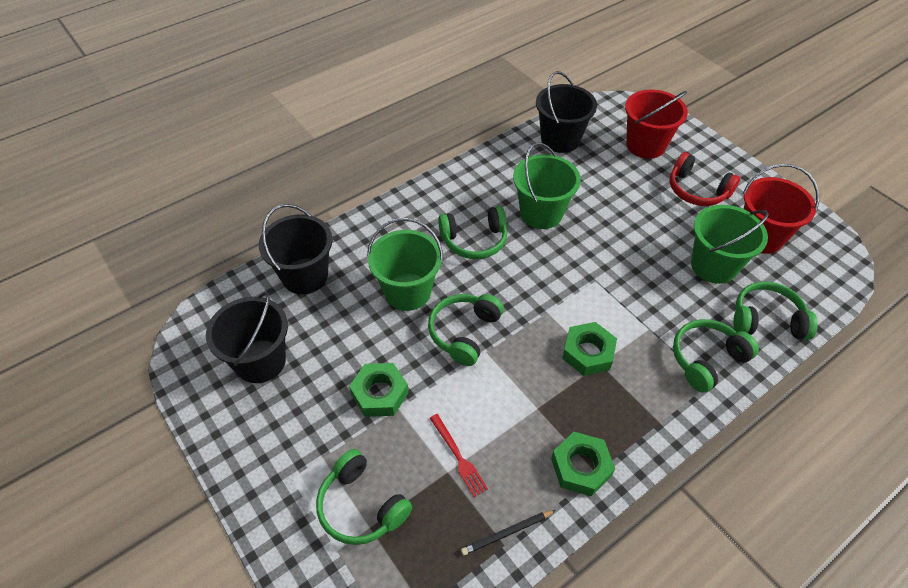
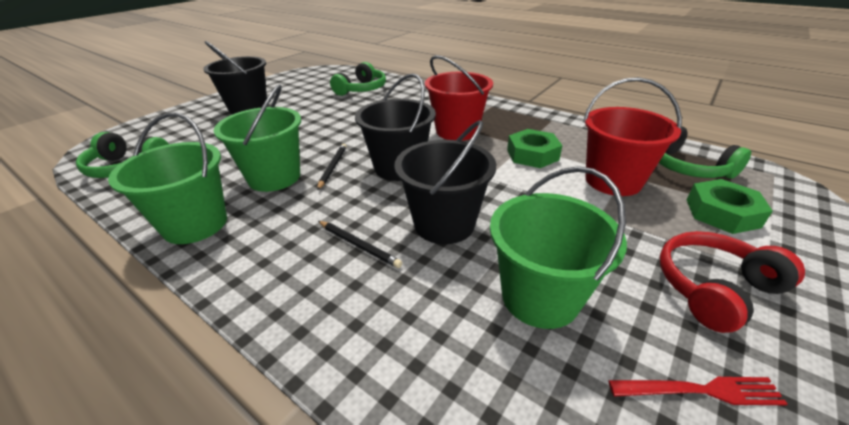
black pencil: 1 -> 2
green headphones: 5 -> 3
green nut: 3 -> 2

